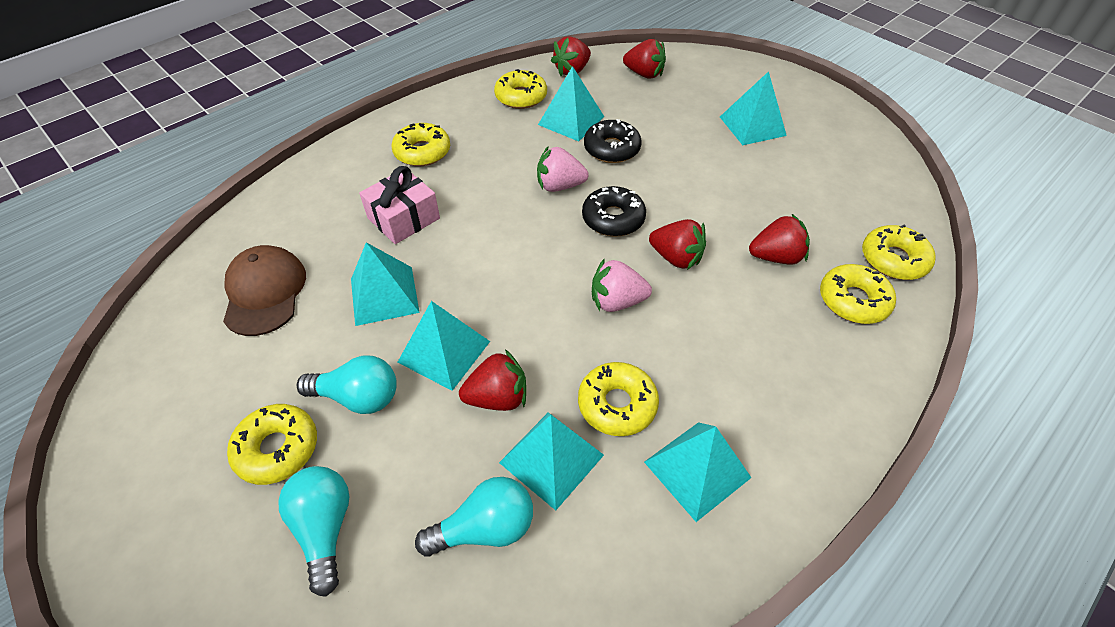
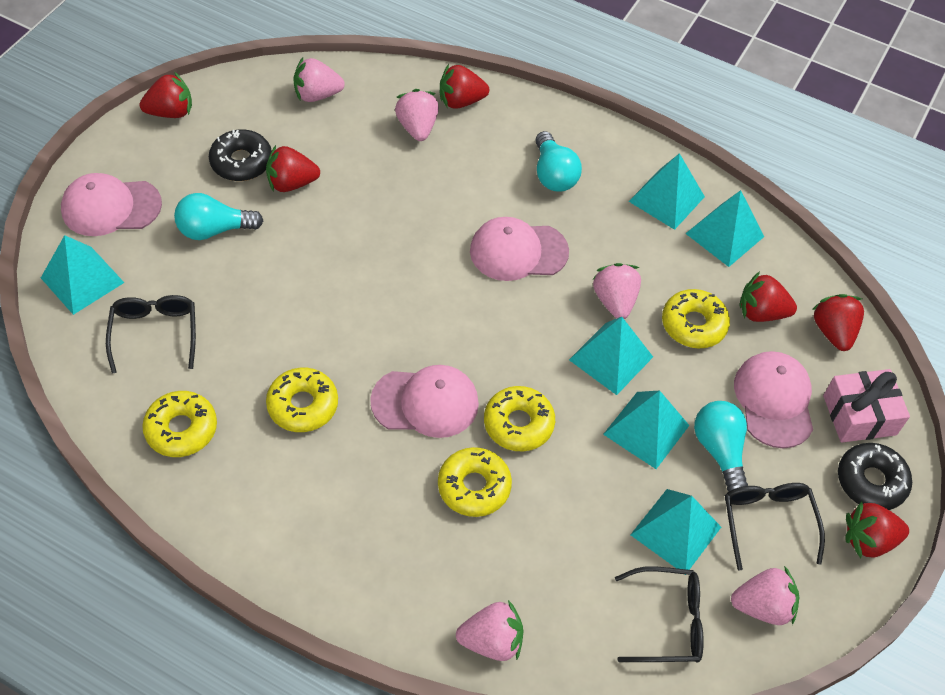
black glasses: 0 -> 3
brown cap: 1 -> 0
pink cap: 0 -> 4
pink strawberry: 2 -> 5
red strawberry: 5 -> 6
yellow donut: 6 -> 5

